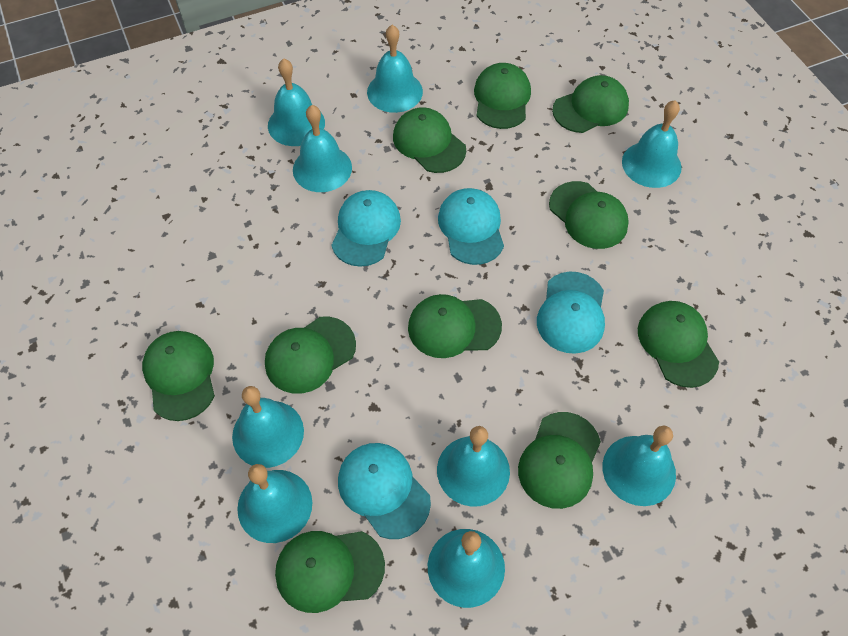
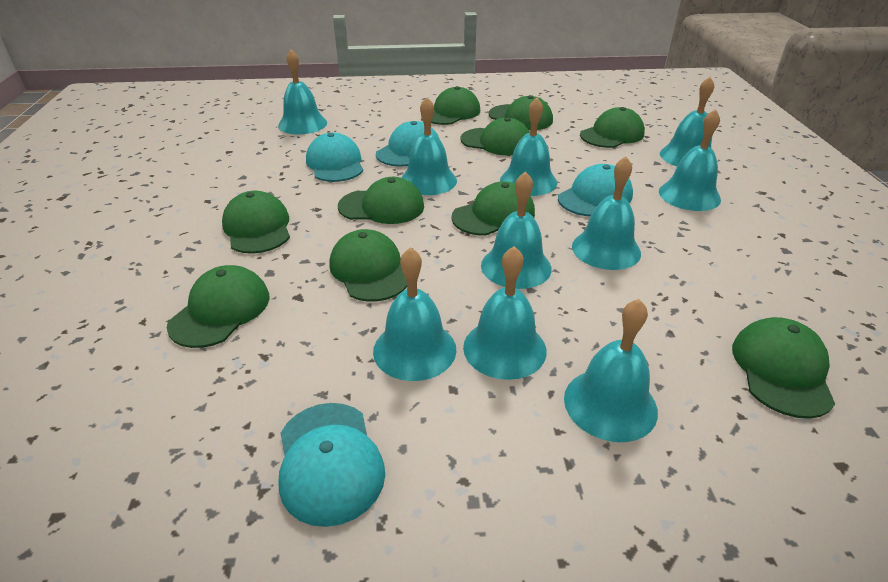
turquoise bell: 9 -> 10

